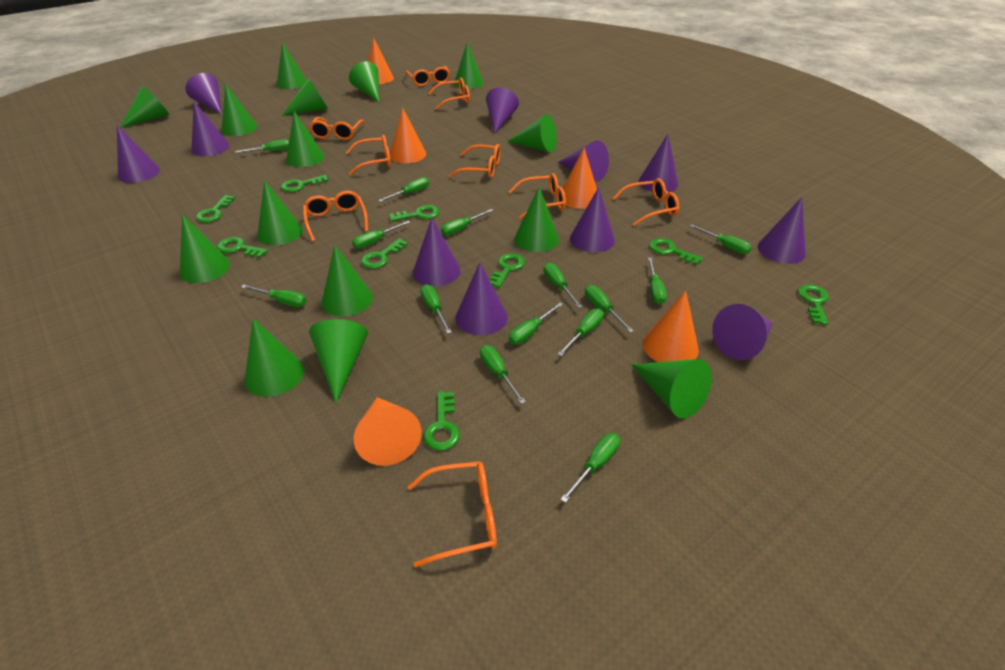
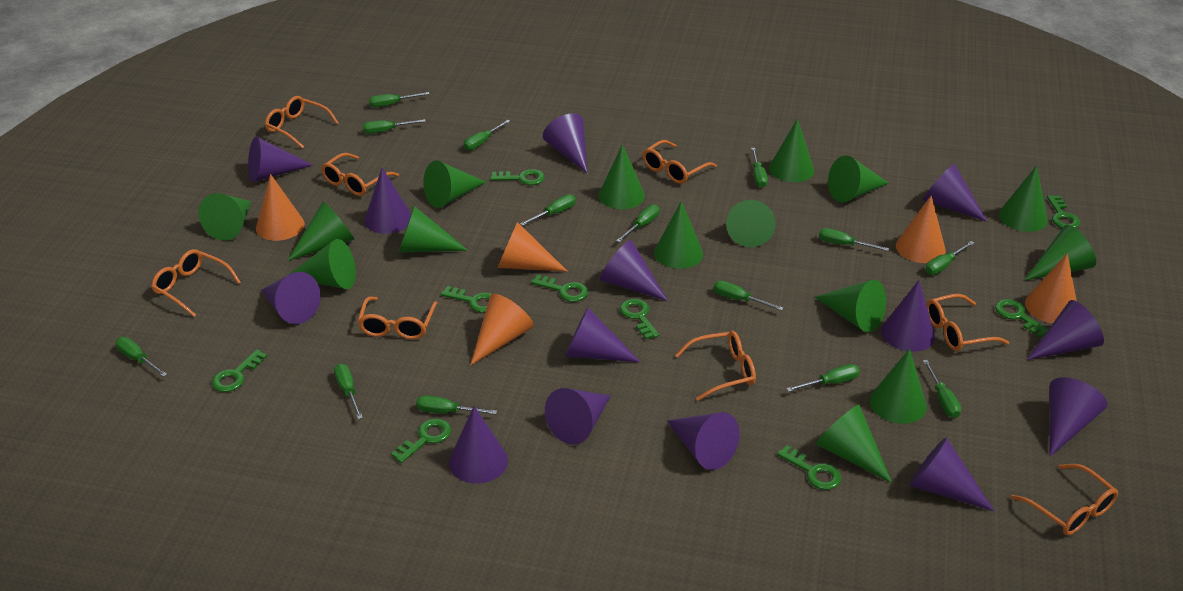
orange glasses: 9 -> 8
purple cone: 11 -> 14

